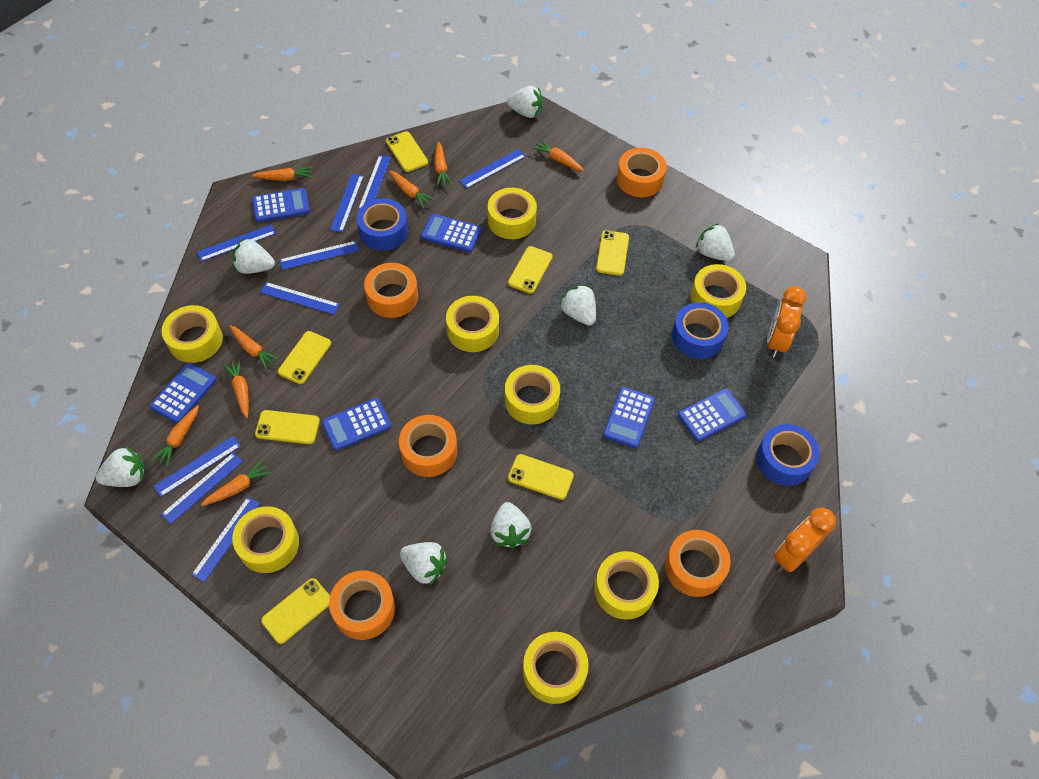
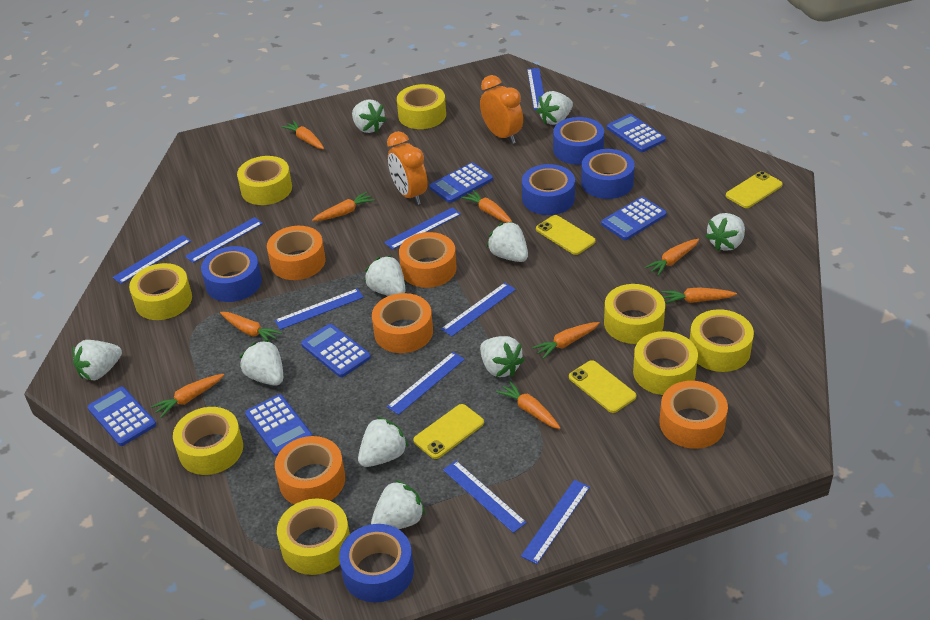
blue tape: 3 -> 5
orange carrot: 8 -> 9
white strawberry: 7 -> 10
yellow phone: 7 -> 4

